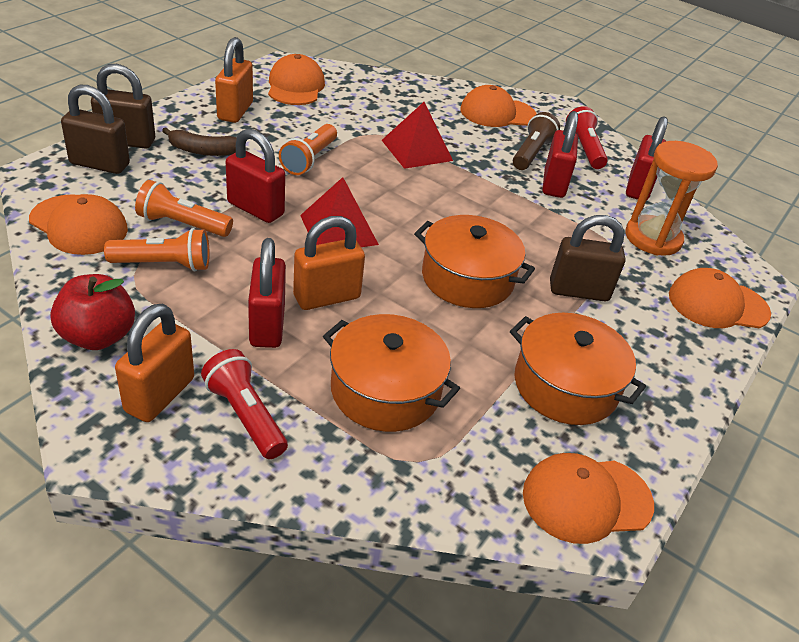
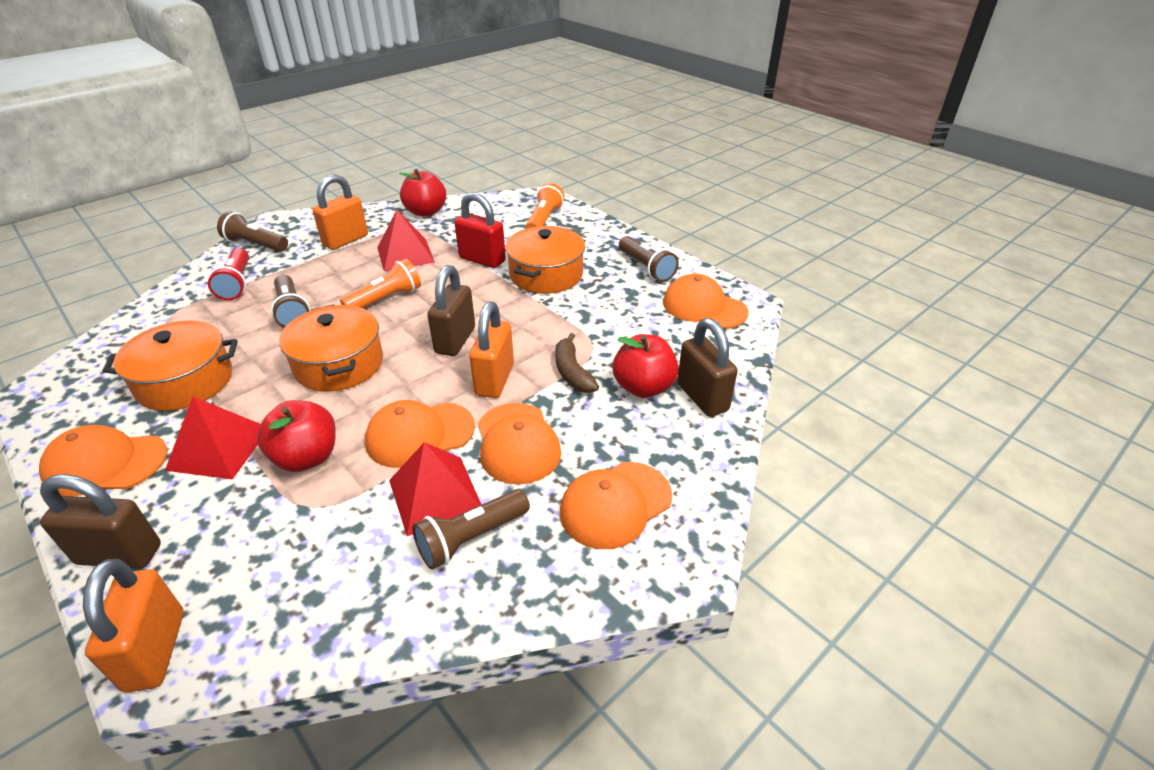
brown flashlight: 1 -> 4
orange flashlight: 3 -> 2
orange hourglass: 1 -> 0
red apple: 1 -> 3
red flashlight: 2 -> 1
red padlock: 4 -> 1
red pyramid: 2 -> 3

